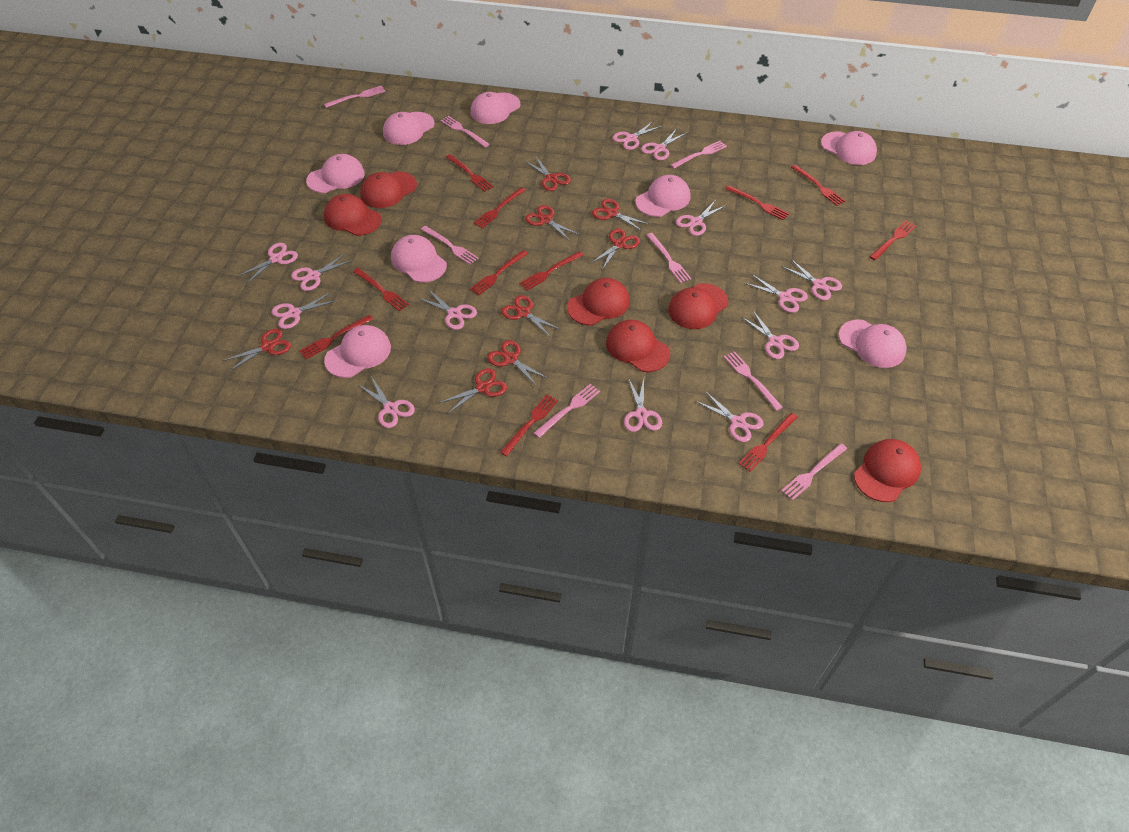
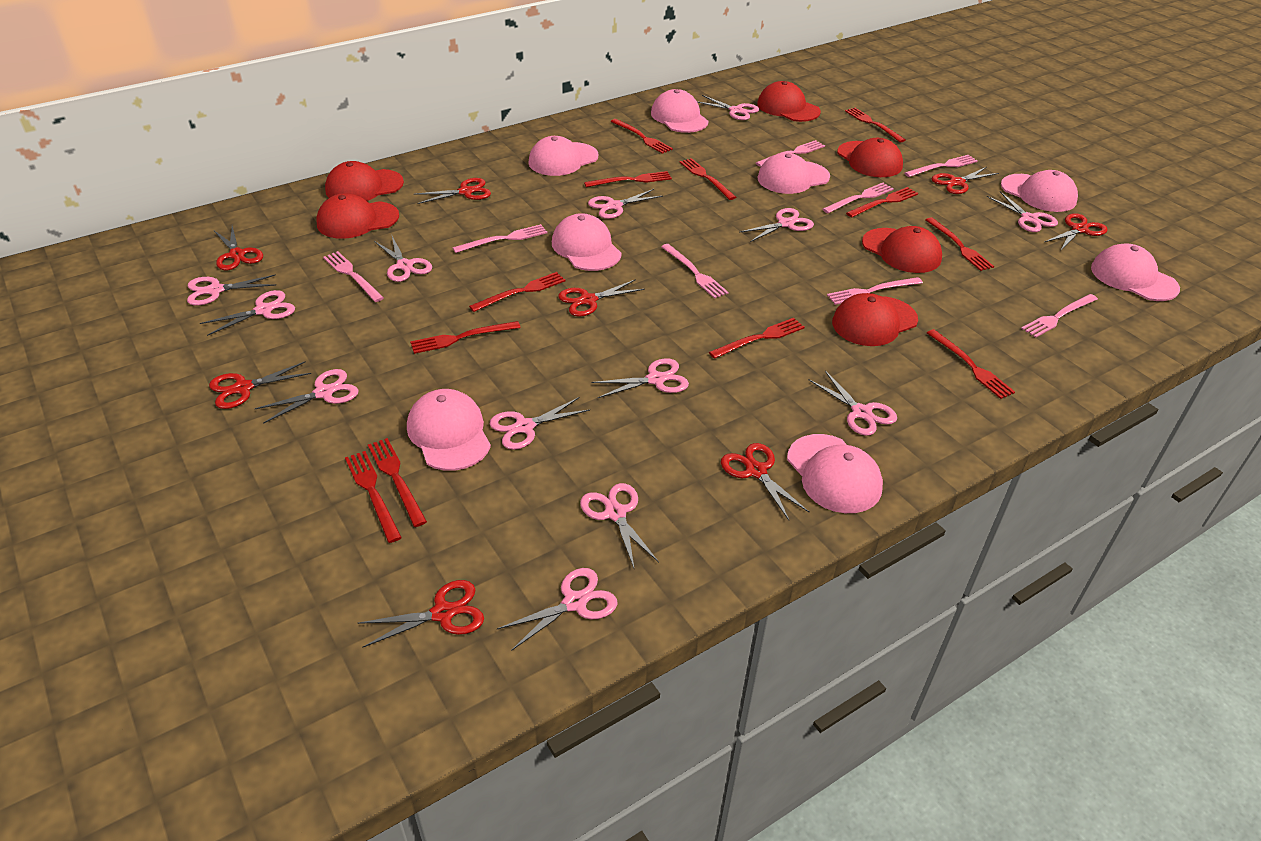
red fork: 11 -> 12

